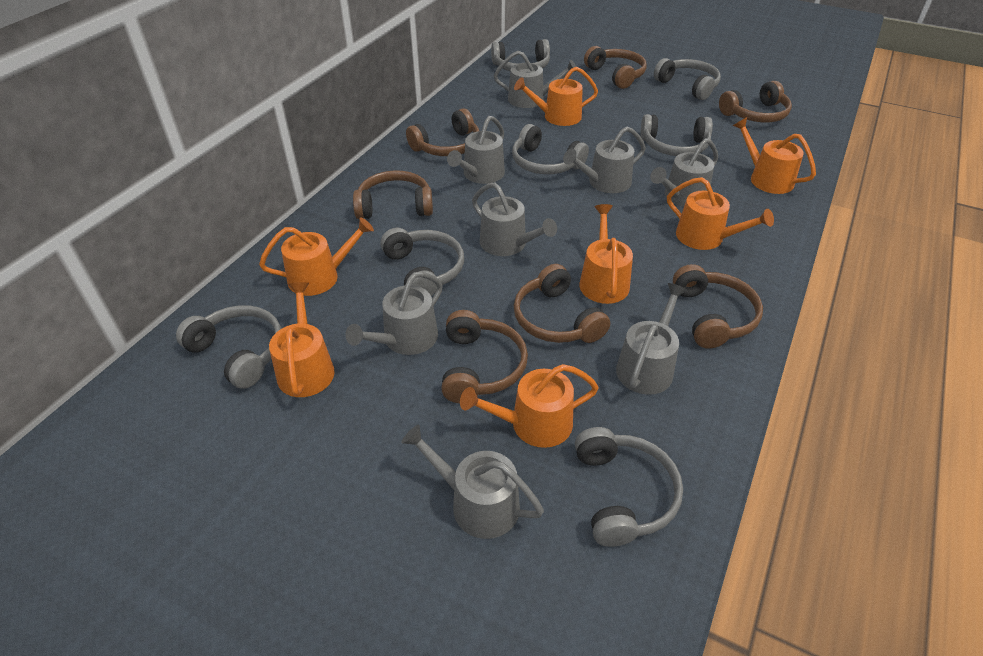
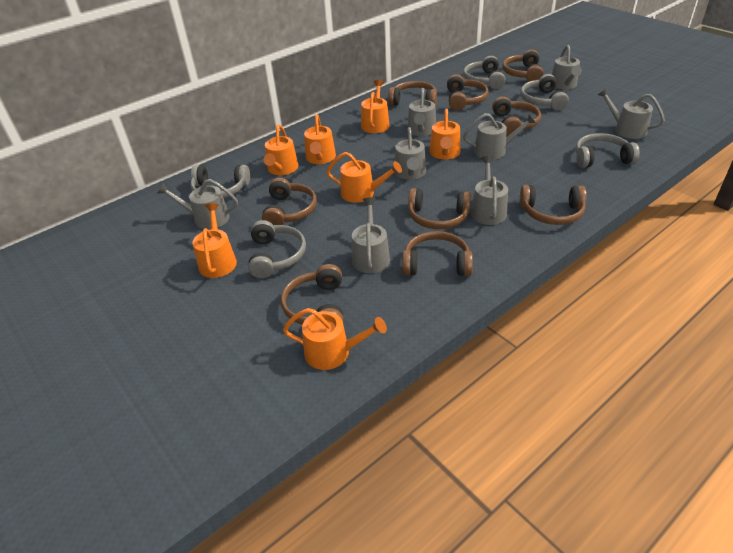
brown headphones: 7 -> 9
grey headphones: 7 -> 5

